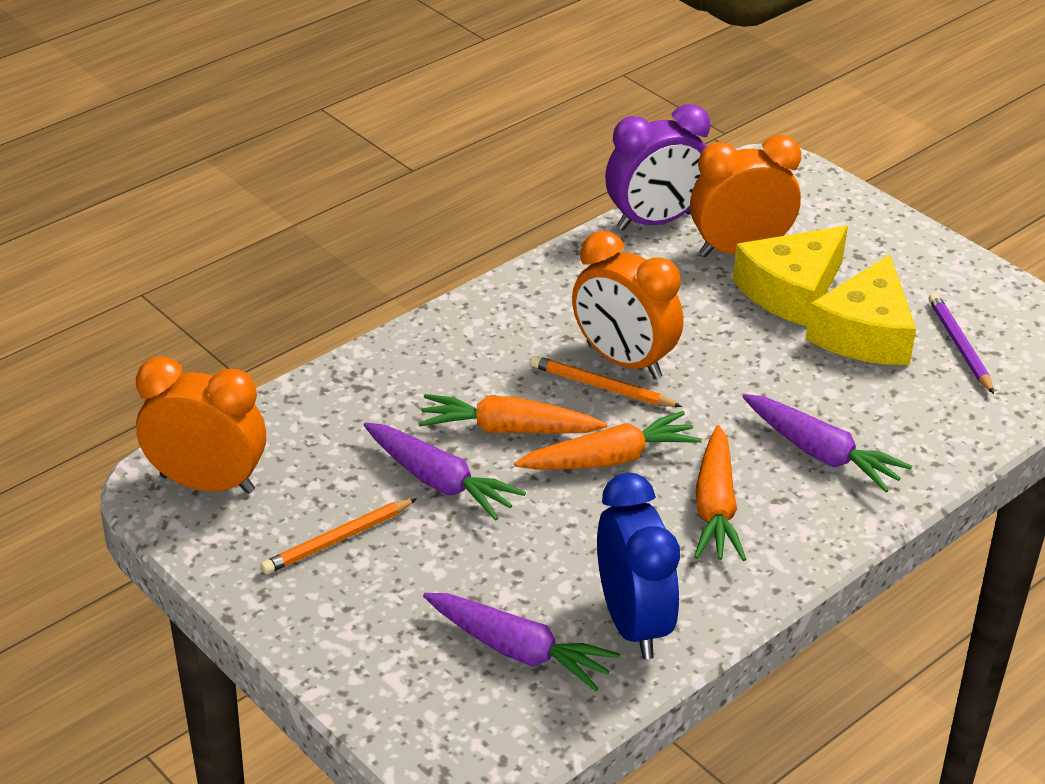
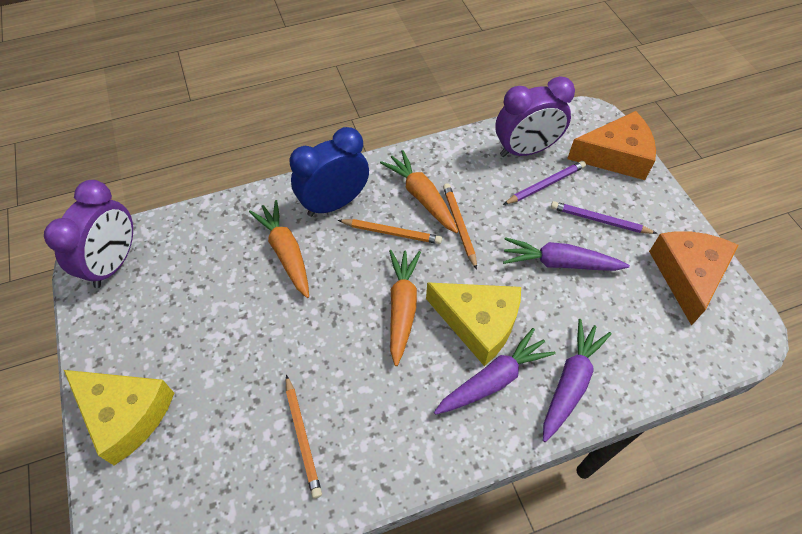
orange cheese: 0 -> 2
orange clock: 3 -> 0
orange pencil: 2 -> 3
purple clock: 1 -> 2
purple pencil: 1 -> 2

